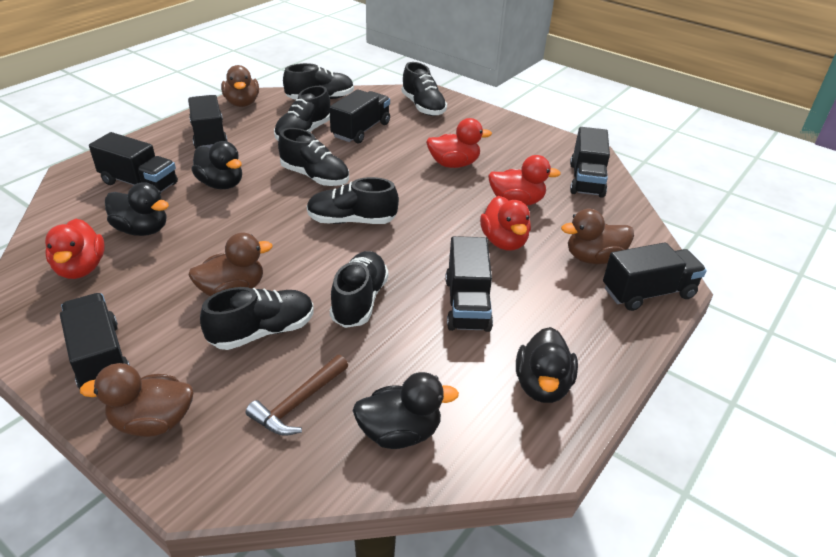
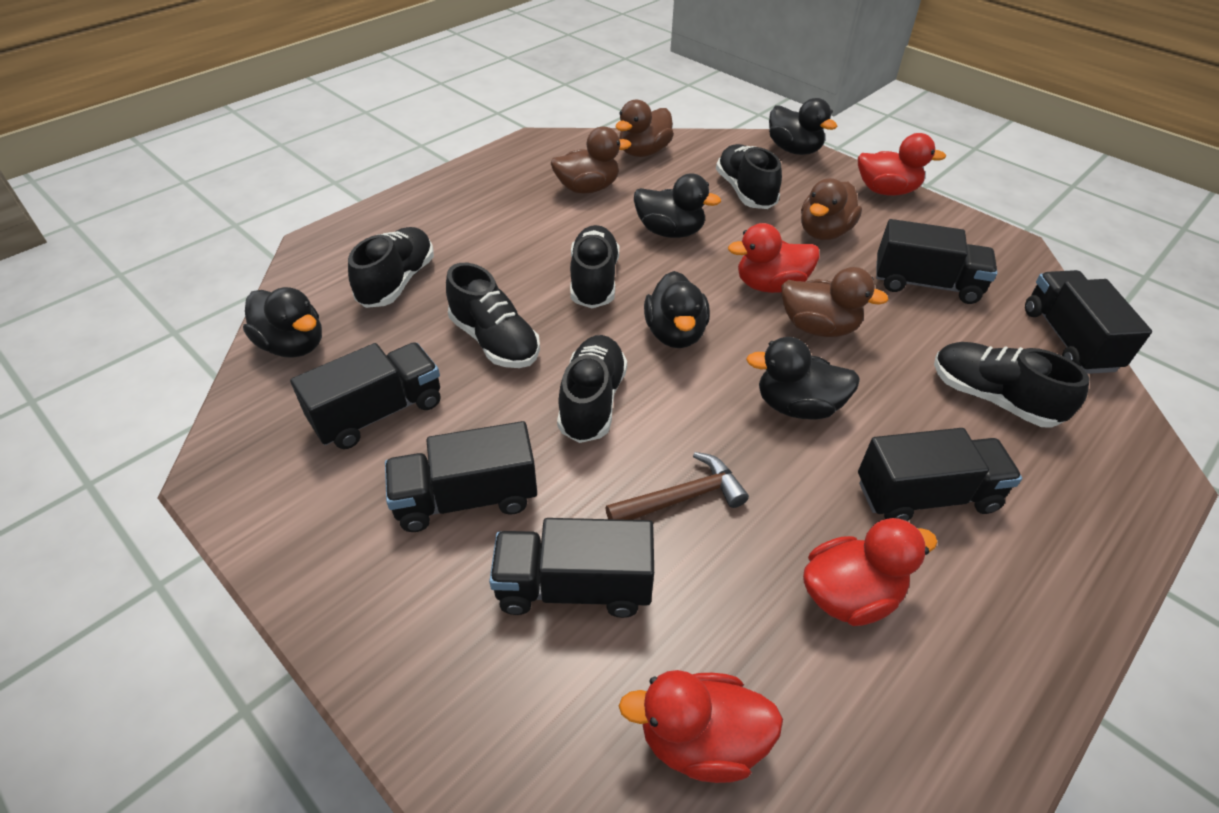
black duck: 4 -> 5
black shoe: 7 -> 6
black truck: 7 -> 6

